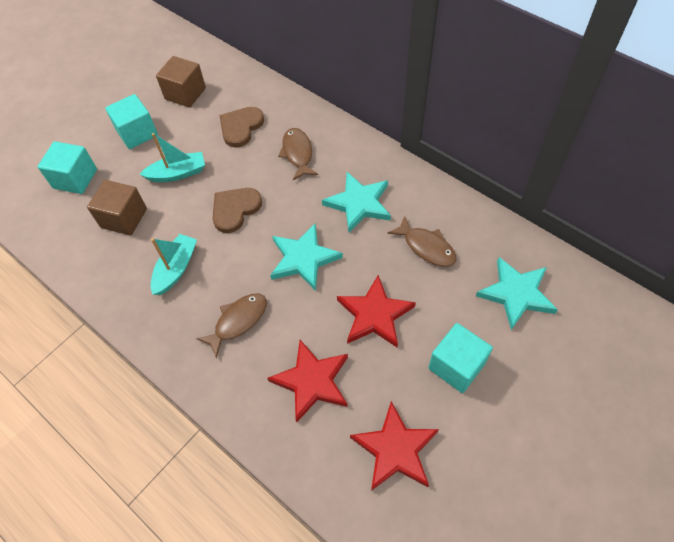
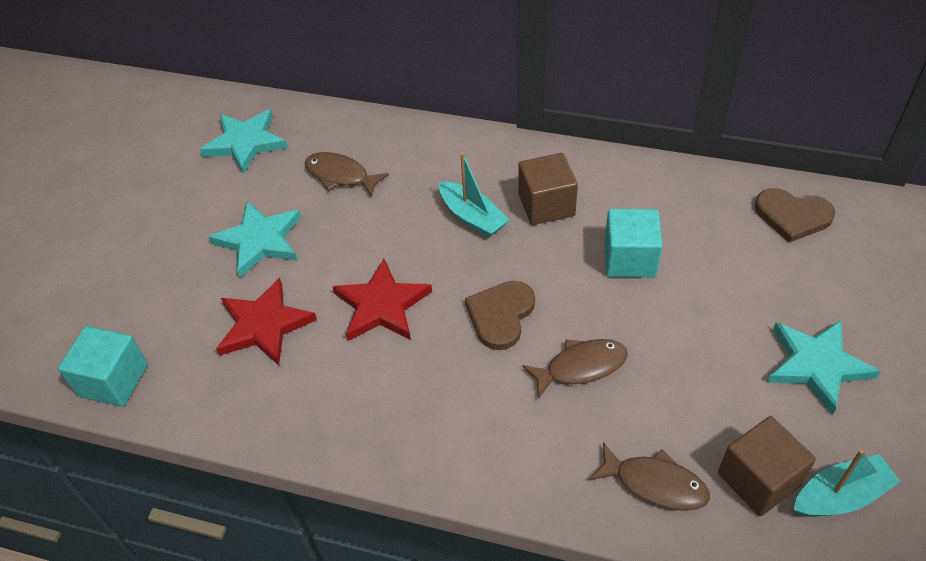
red star: 3 -> 2
turquoise cube: 3 -> 2

